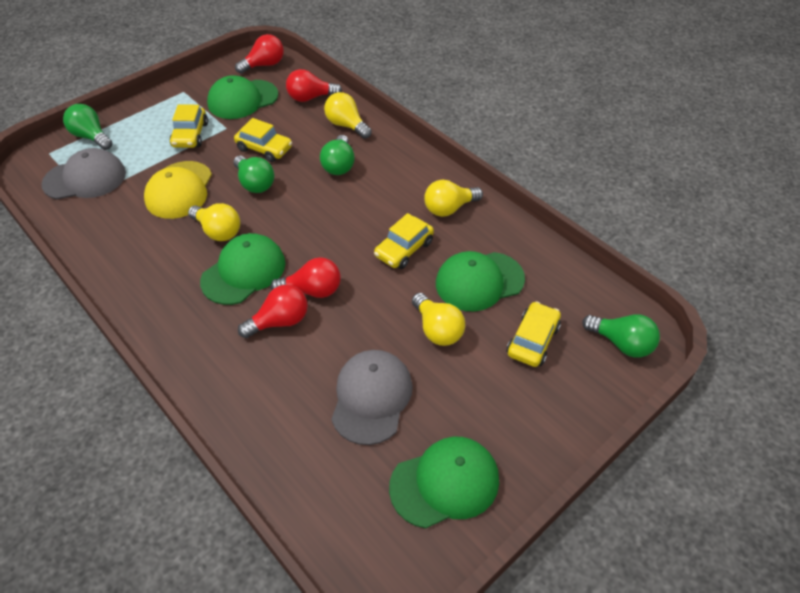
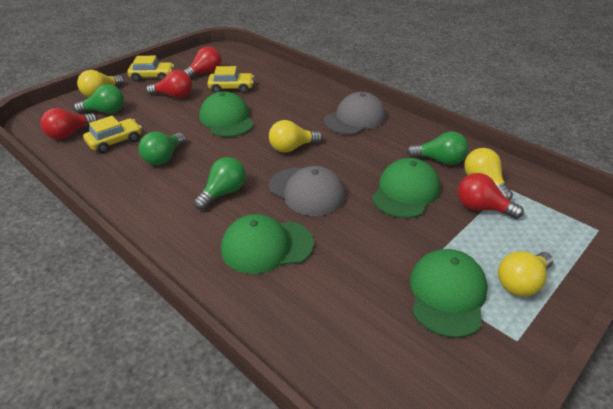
yellow cap: 1 -> 0
yellow car: 4 -> 3

